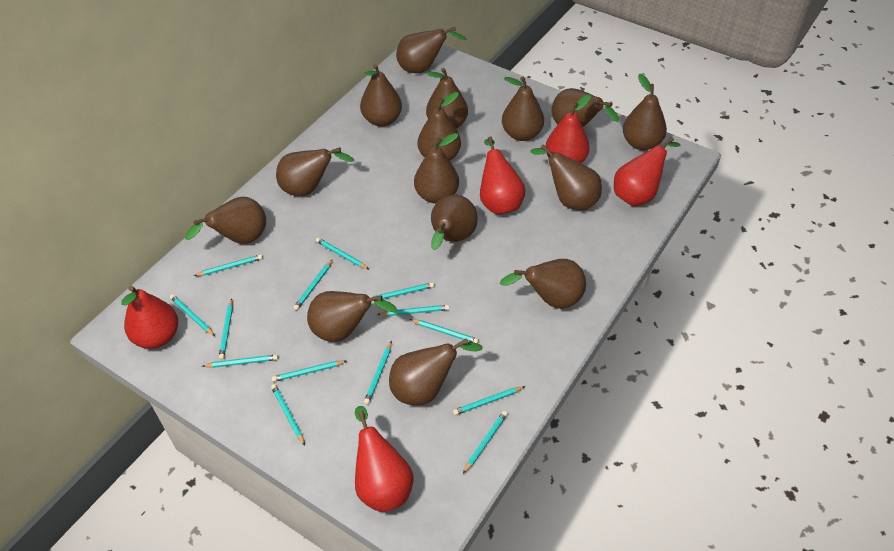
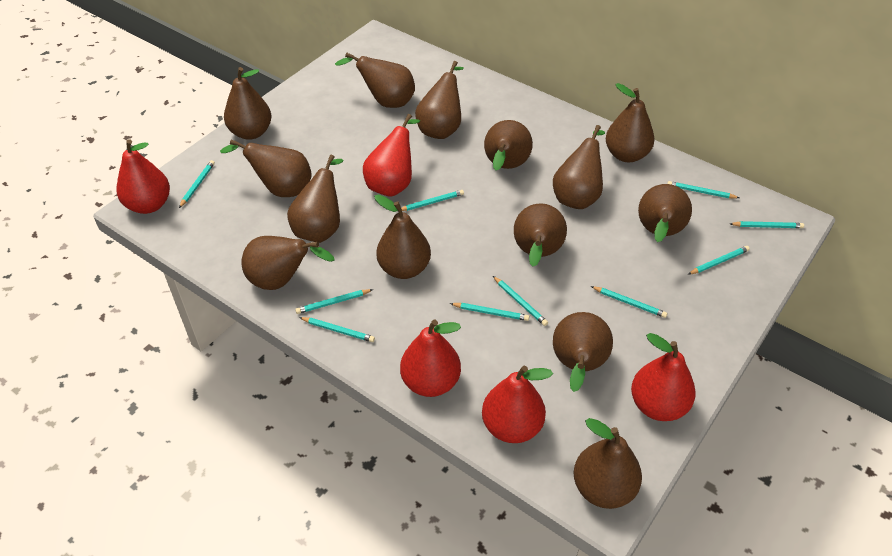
brown pear: 15 -> 14
turquoise pencil: 14 -> 10

